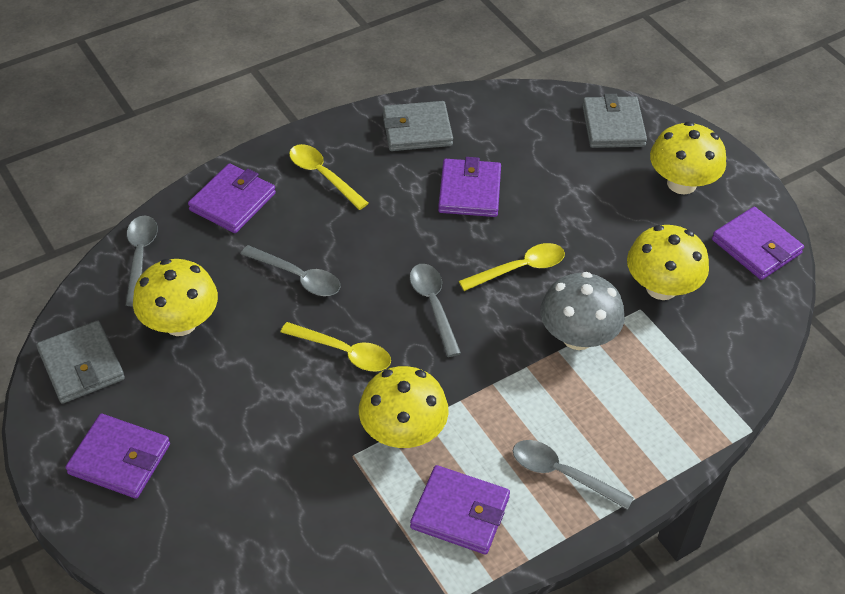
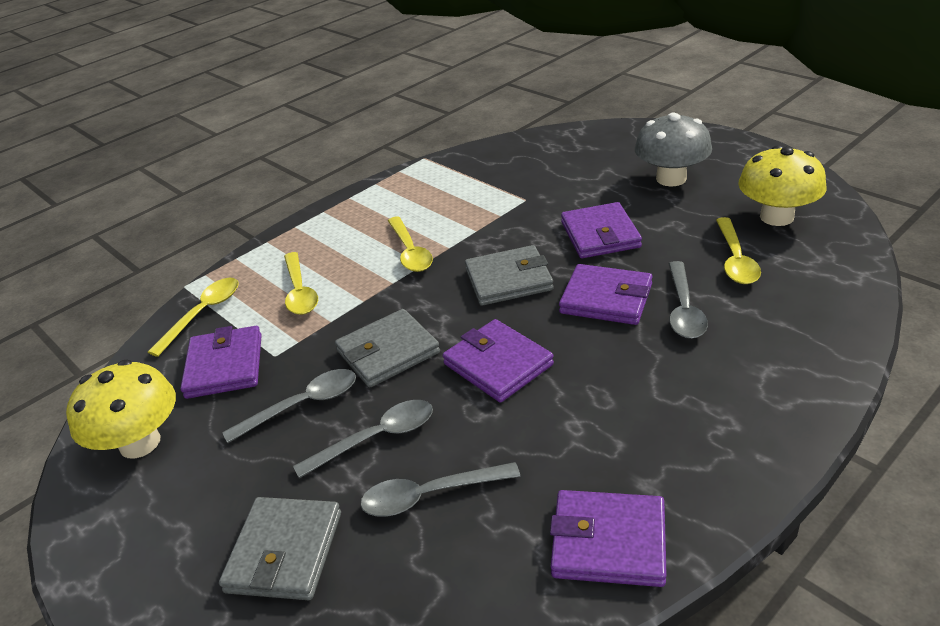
yellow mushroom: 4 -> 2
yellow spoon: 3 -> 4

